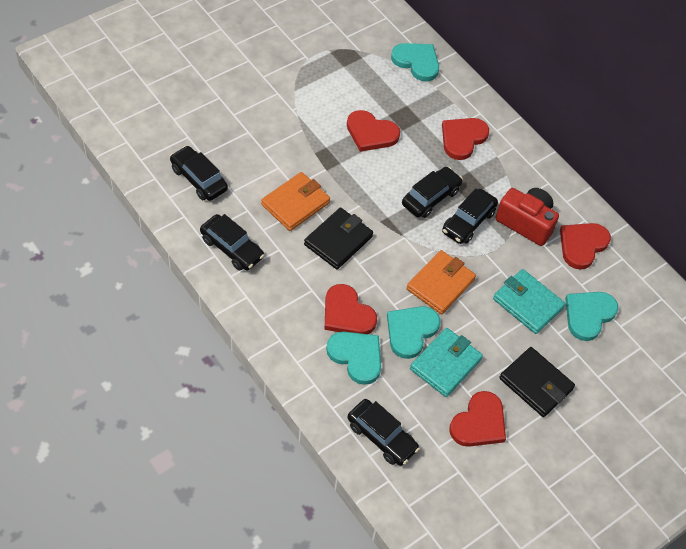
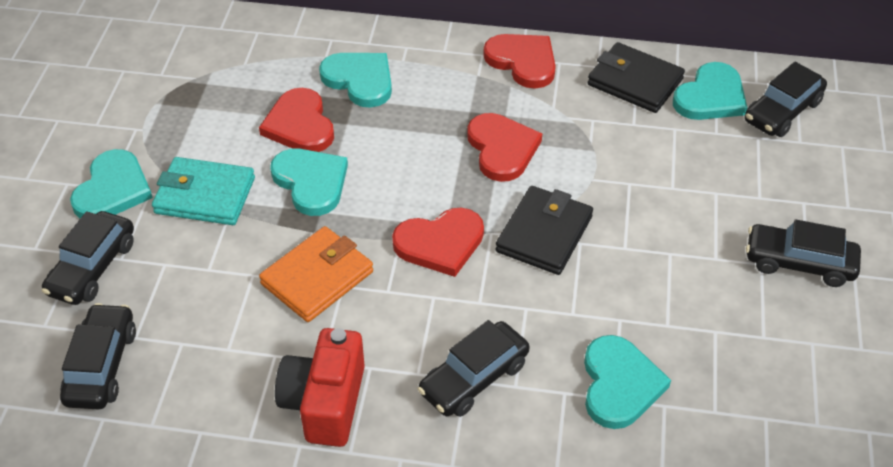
orange wallet: 2 -> 1
red heart: 5 -> 4
turquoise heart: 4 -> 5
turquoise wallet: 2 -> 1

